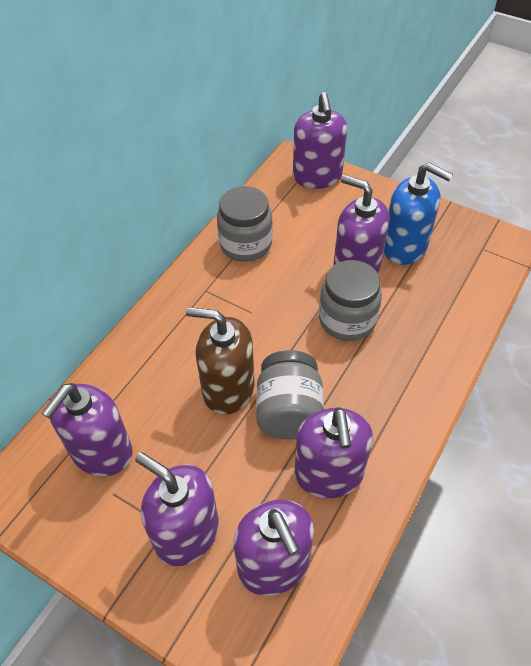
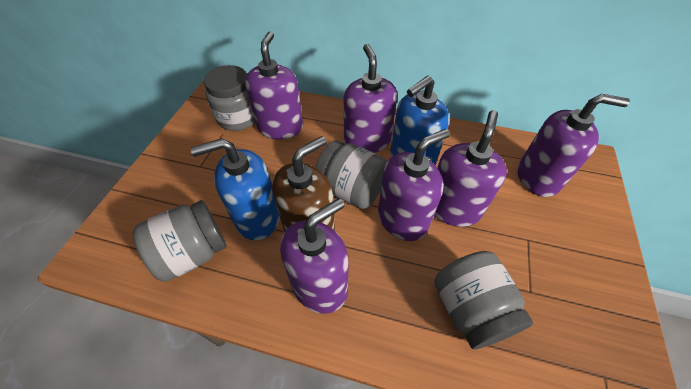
blue soap dispenser: 1 -> 2
grey jar: 3 -> 4

